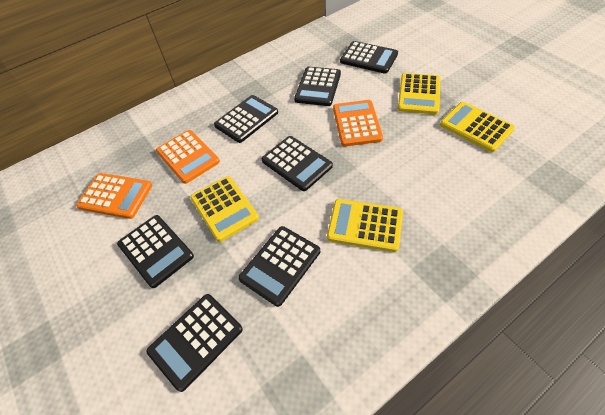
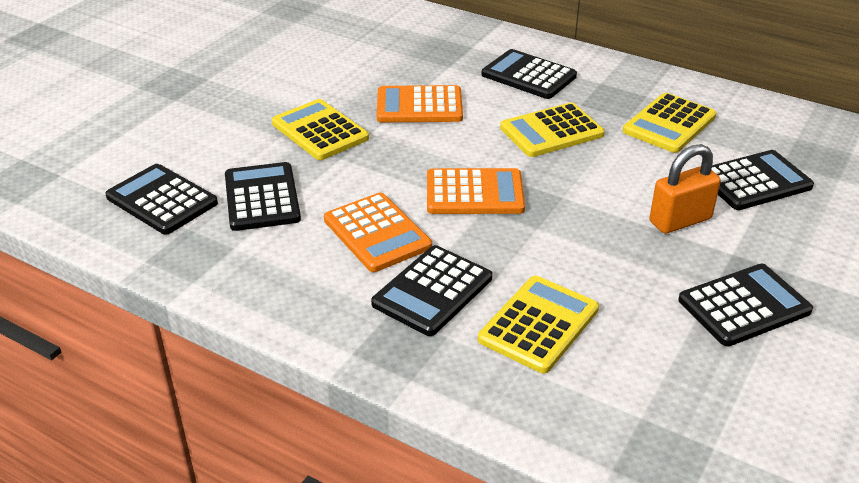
black calculator: 7 -> 6
orange padlock: 0 -> 1

